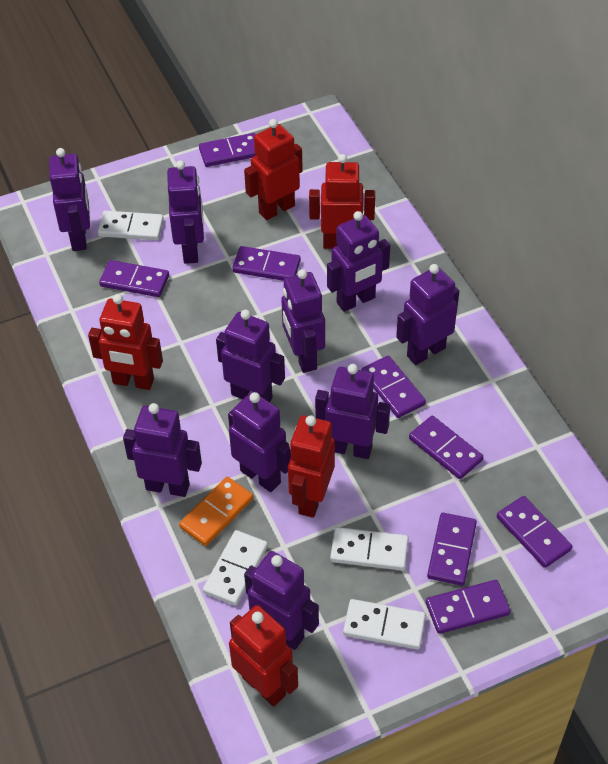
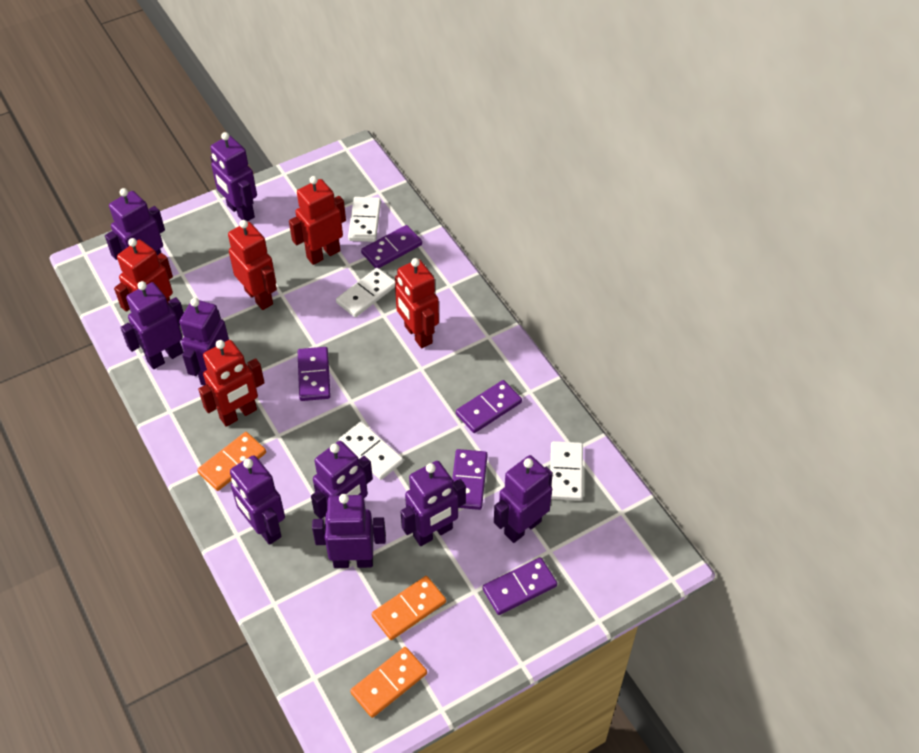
orange domino: 1 -> 3
purple domino: 8 -> 5
purple robot: 10 -> 9

